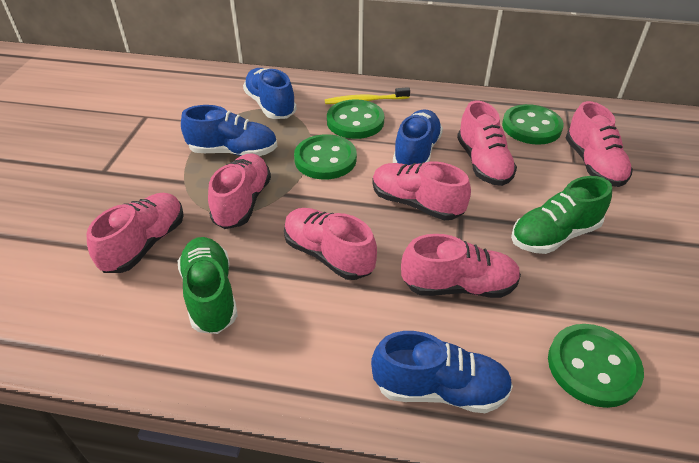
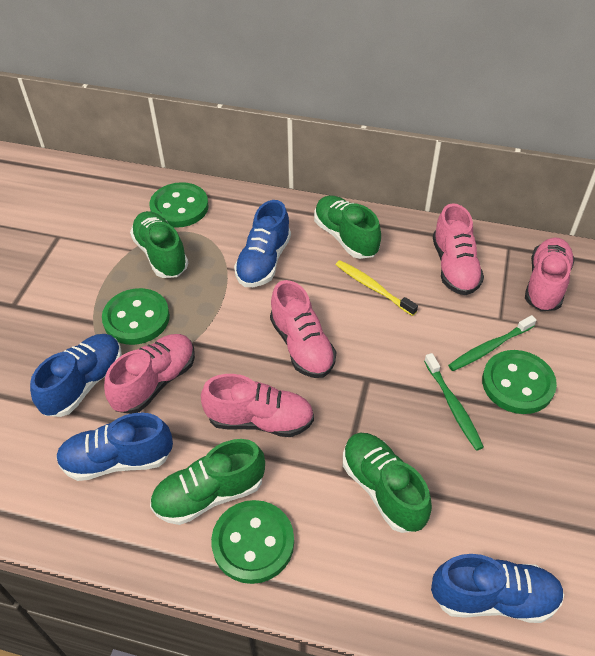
green shoe: 2 -> 4
green toothbrush: 0 -> 2
pink shoe: 7 -> 5

